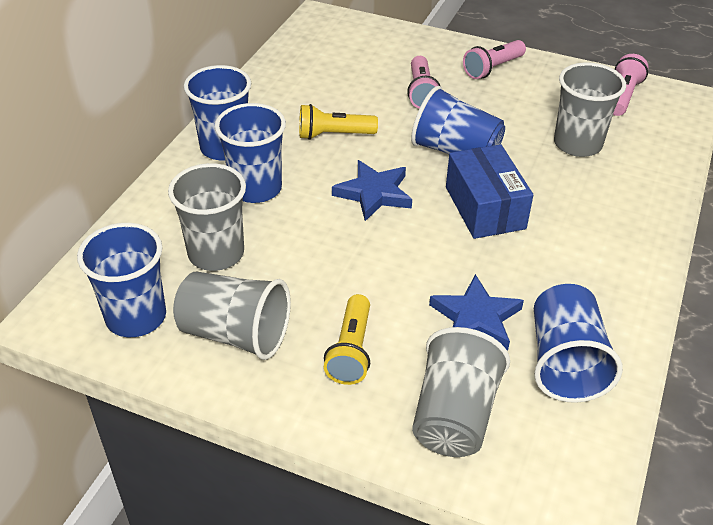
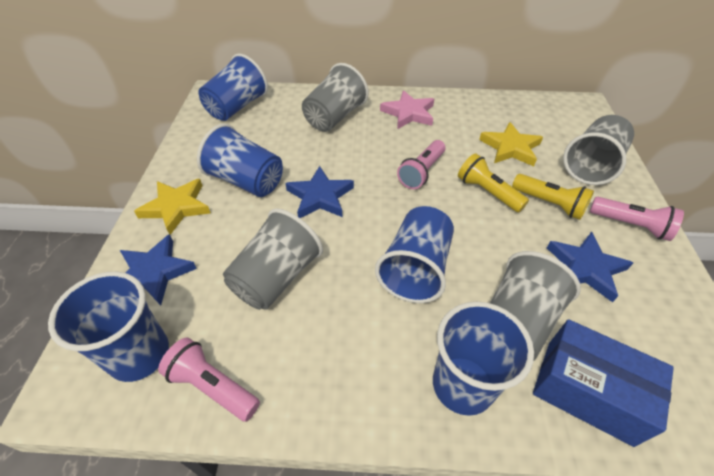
blue star: 2 -> 3
pink star: 0 -> 1
yellow star: 0 -> 2

